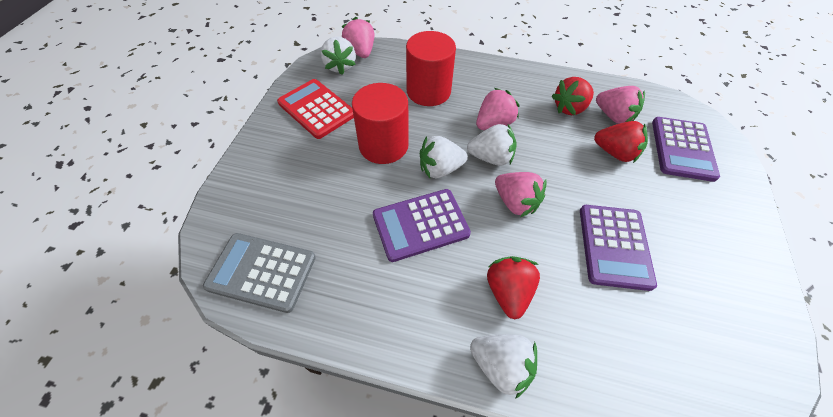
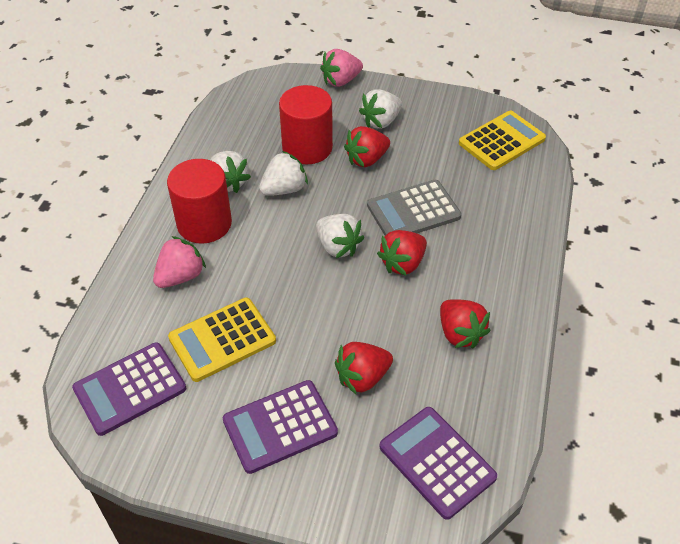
pink strawberry: 4 -> 2
red calculator: 1 -> 0
red strawberry: 3 -> 4
yellow calculator: 0 -> 2

